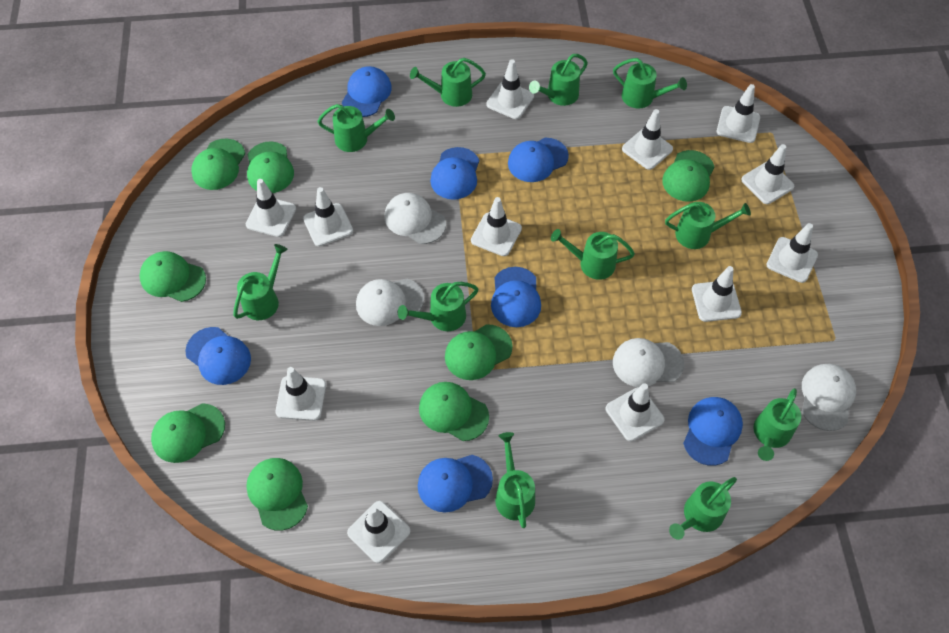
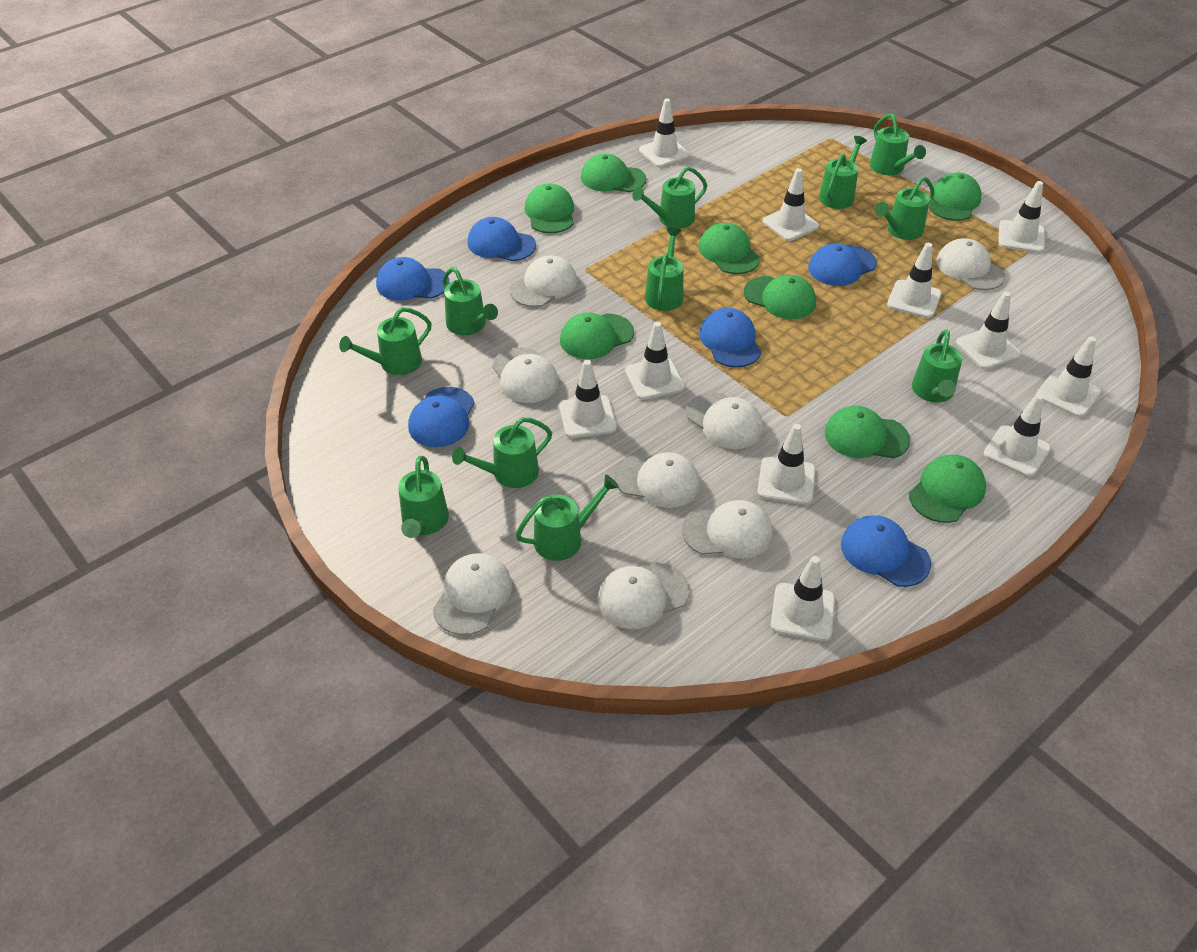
blue cap: 7 -> 6
white cap: 4 -> 8
white traffic cone: 12 -> 11

